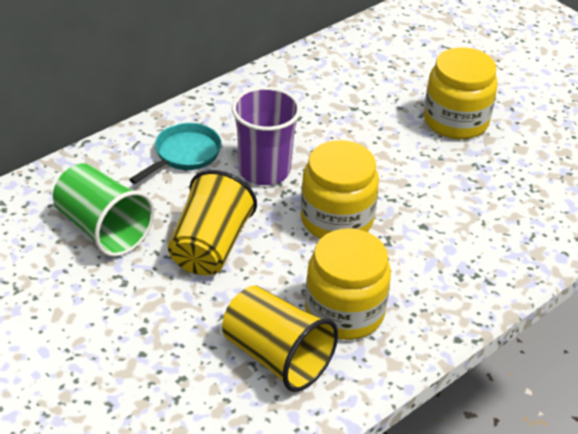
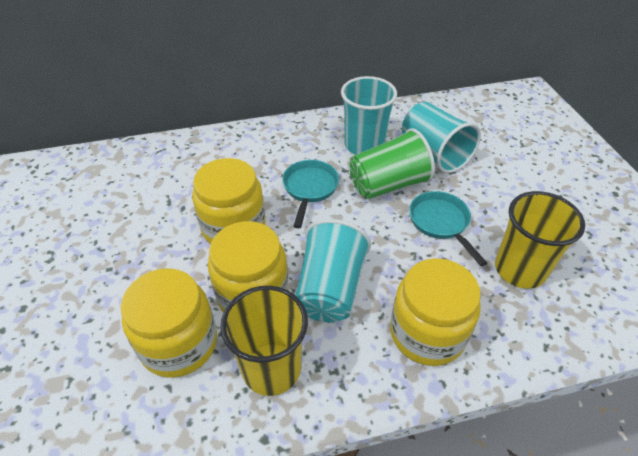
purple cup: 1 -> 0
turquoise cup: 0 -> 3
turquoise pan: 1 -> 2
yellow jar: 3 -> 4

